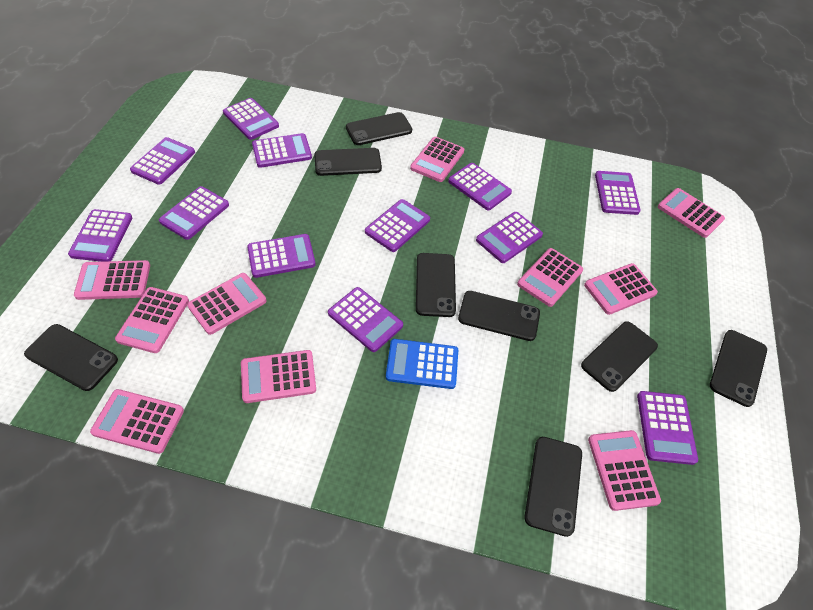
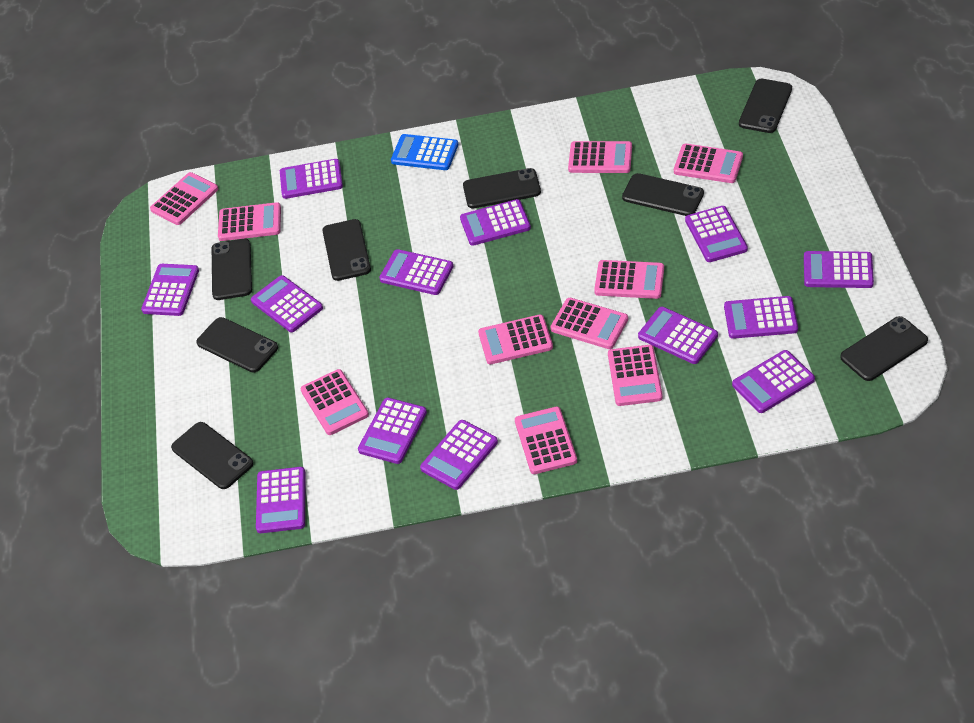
purple calculator: 12 -> 13

